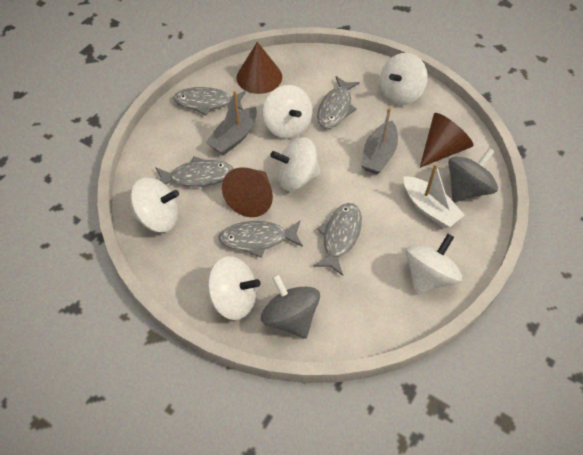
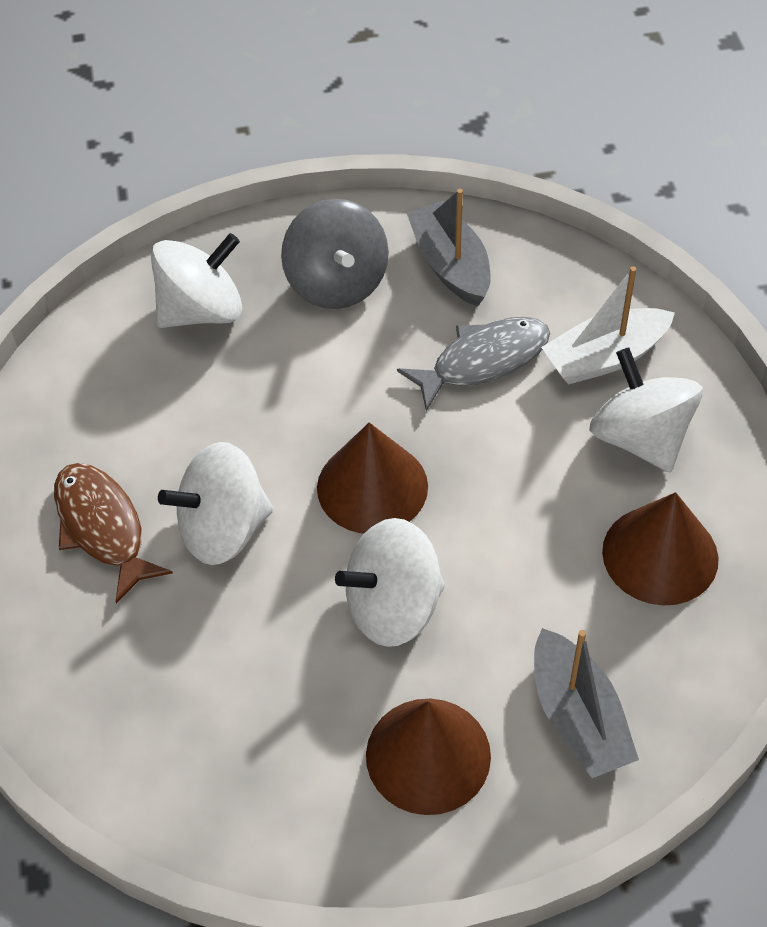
brown fish: 0 -> 1
grey fish: 5 -> 1
grey spinning top: 2 -> 1
white spinning top: 6 -> 4

